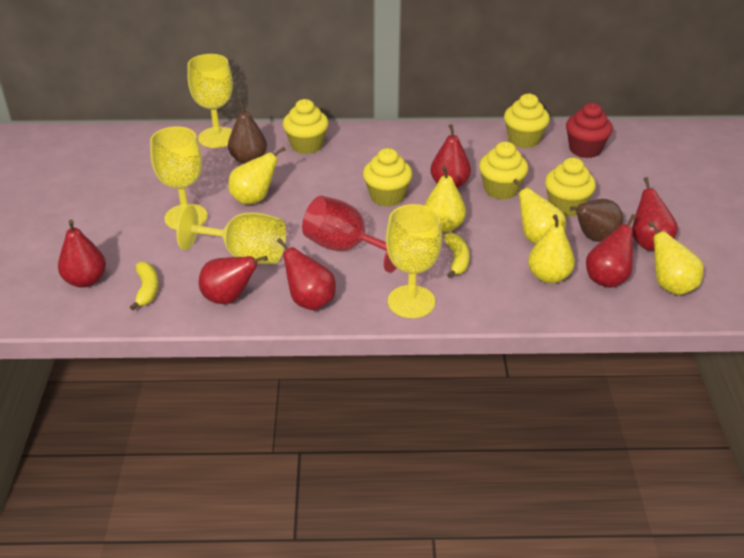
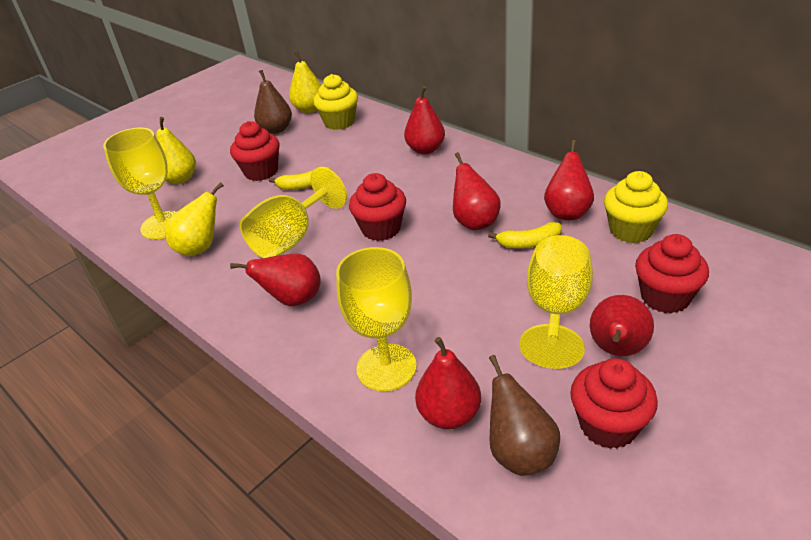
red cupcake: 1 -> 4
red goblet: 1 -> 0
yellow cupcake: 5 -> 2
yellow pear: 5 -> 3

